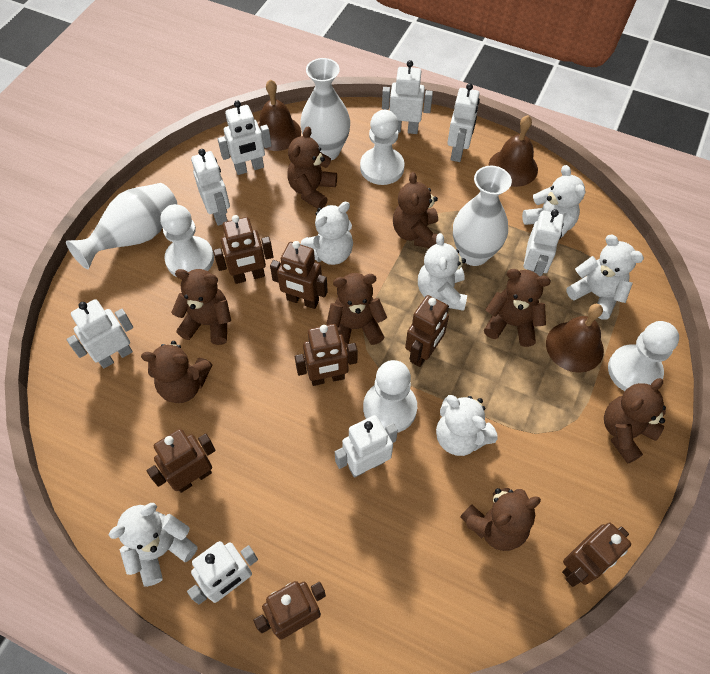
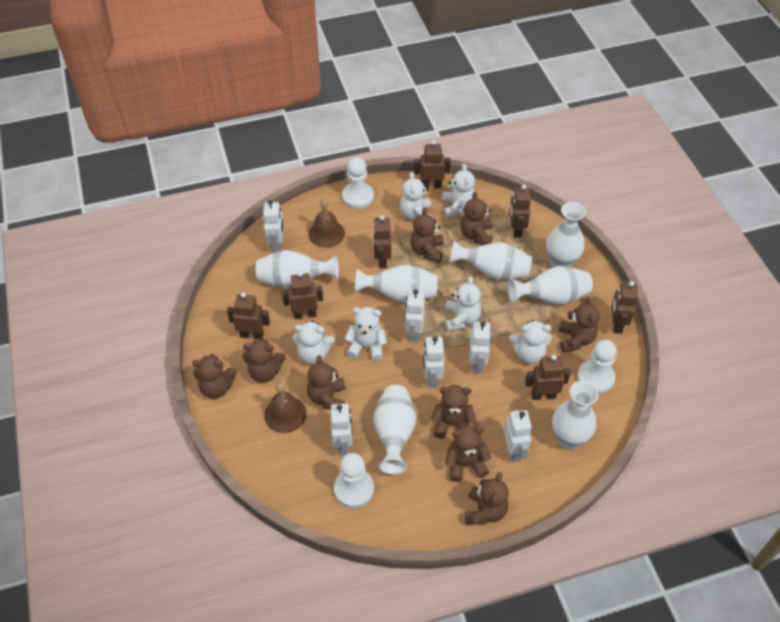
brown bell: 3 -> 2
brown teddy bear: 8 -> 9
white pawn: 4 -> 3
white robot: 8 -> 6
white vase: 3 -> 7

